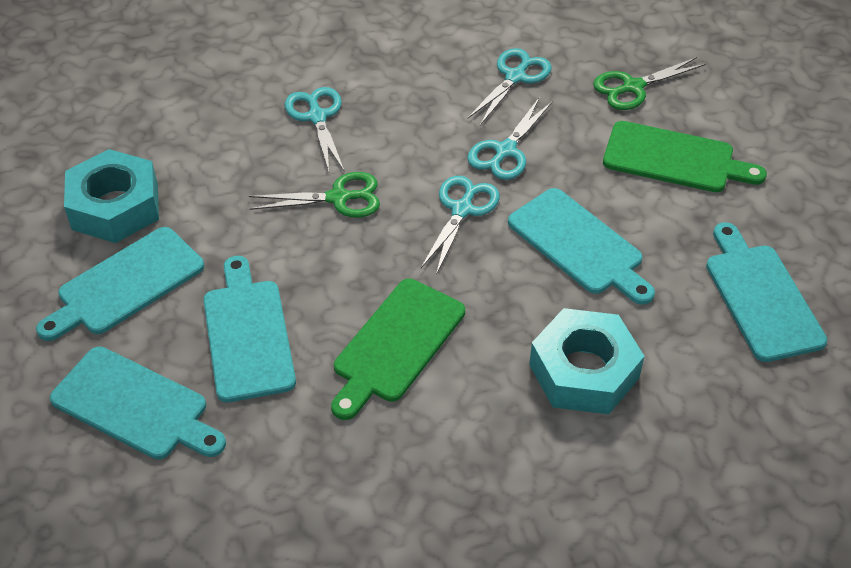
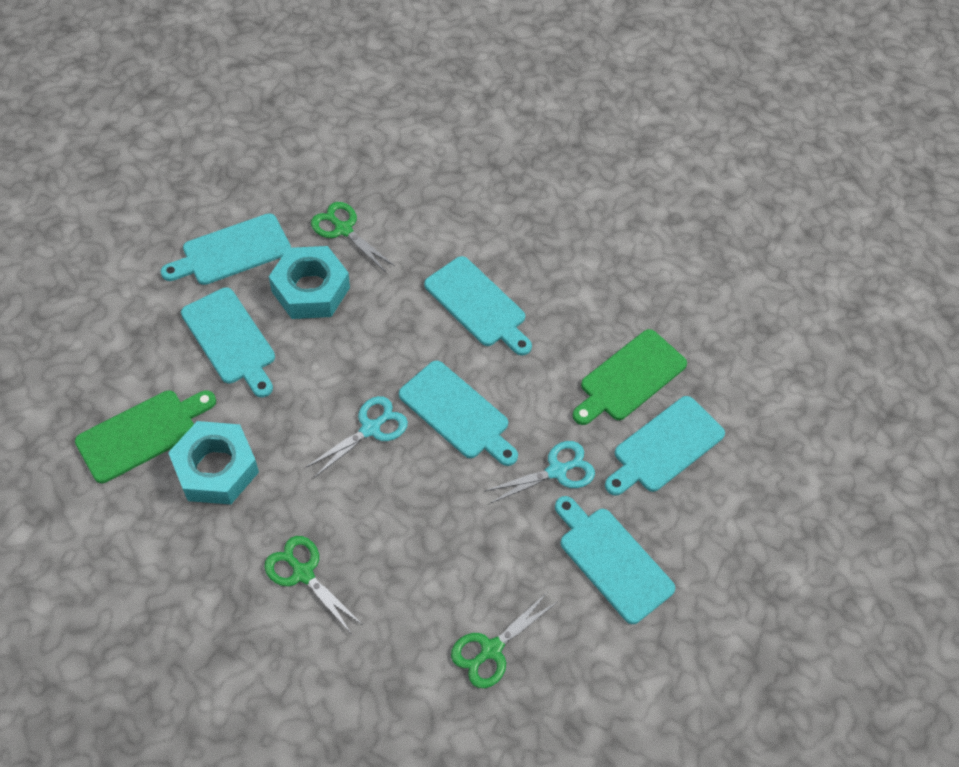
green scissors: 2 -> 3
turquoise cutting board: 5 -> 6
turquoise scissors: 4 -> 2

